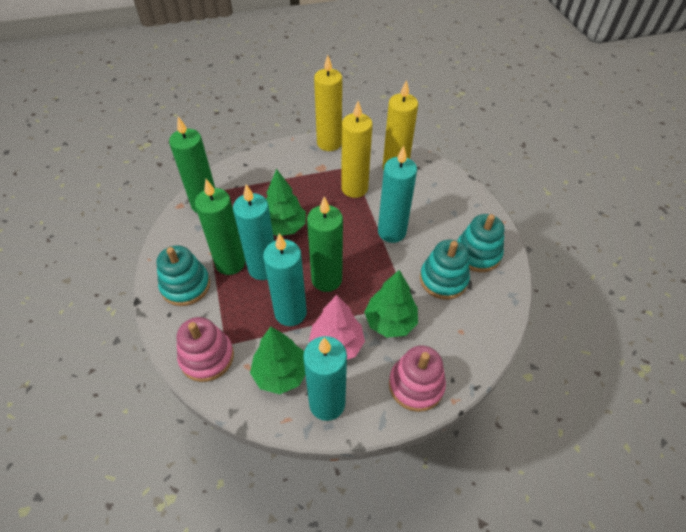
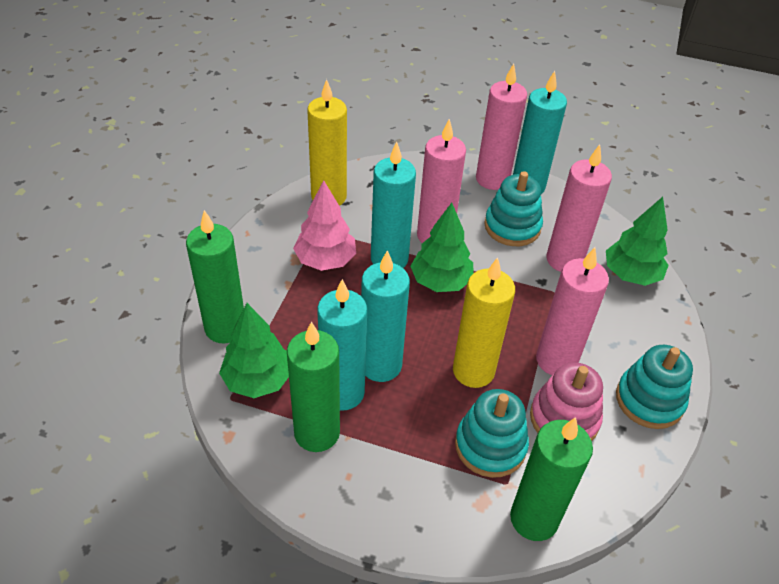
pink candle: 0 -> 4
pink stacking toy: 2 -> 1
yellow candle: 3 -> 2

